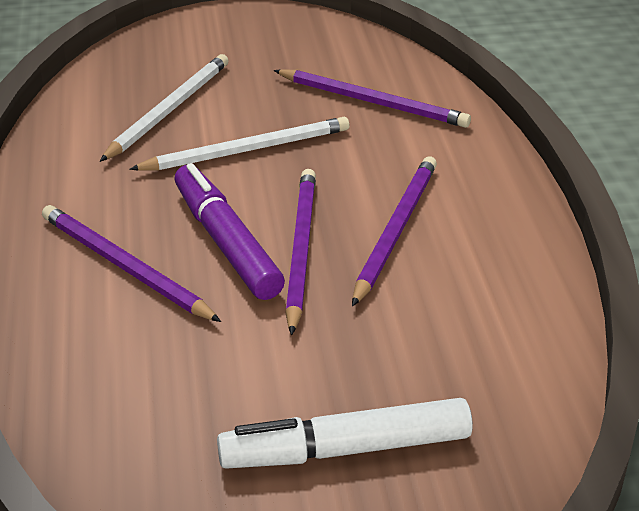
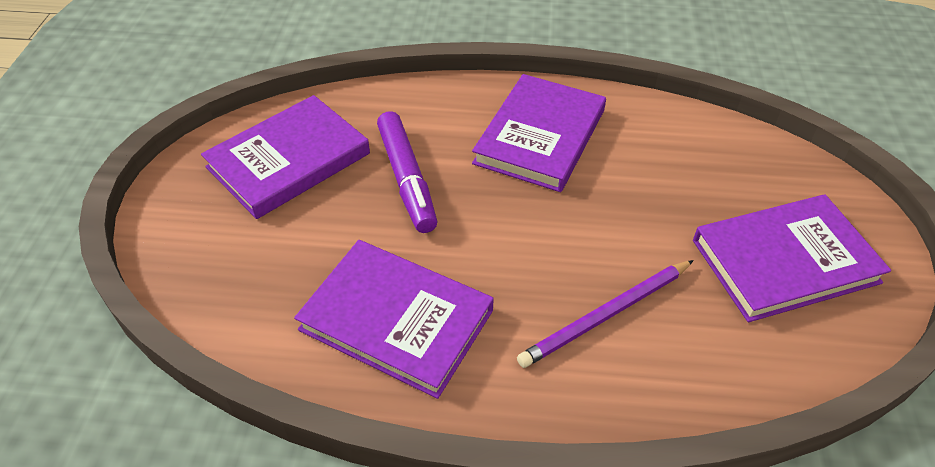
purple book: 0 -> 4
purple pencil: 4 -> 1
white marker: 1 -> 0
white pencil: 2 -> 0

